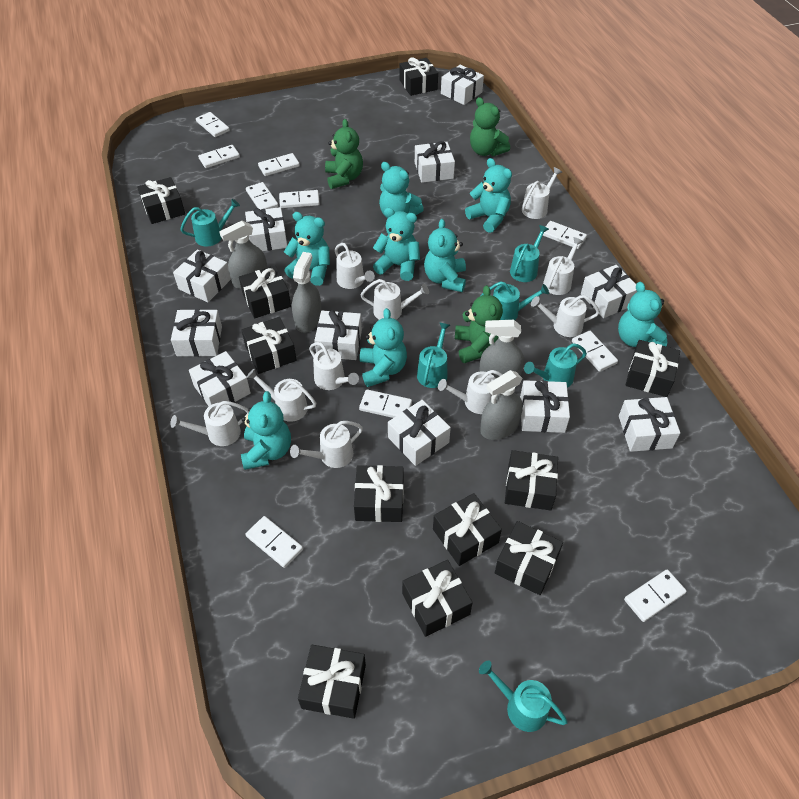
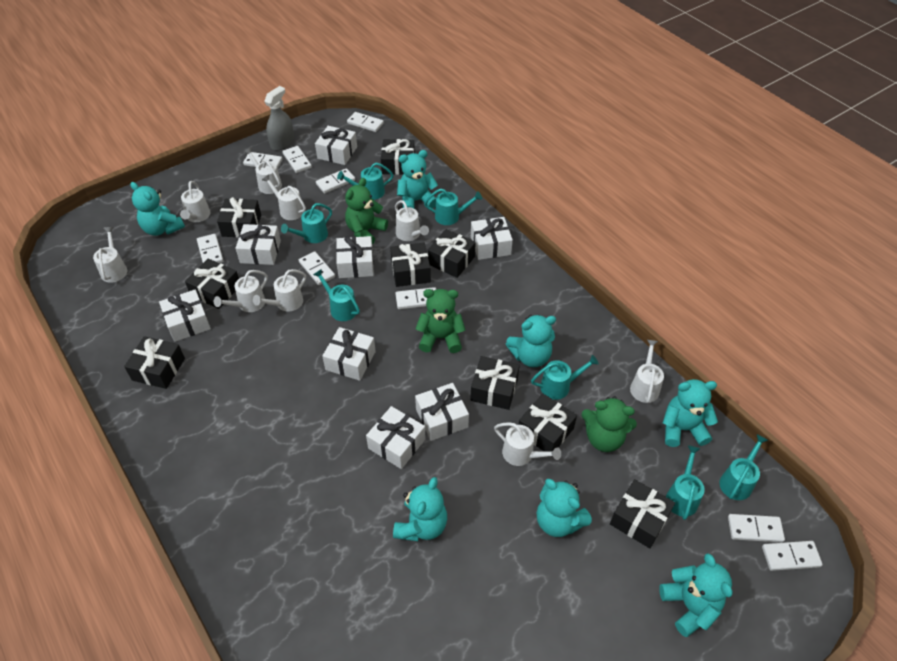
black gift: 11 -> 9
grey spray bottle: 4 -> 1
turquoise teddy bear: 8 -> 7
turquoise watering can: 6 -> 7
white domino: 10 -> 9
white gift: 11 -> 8
white watering can: 10 -> 9

